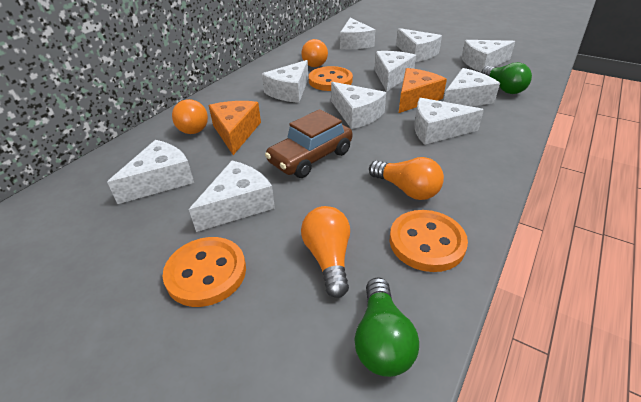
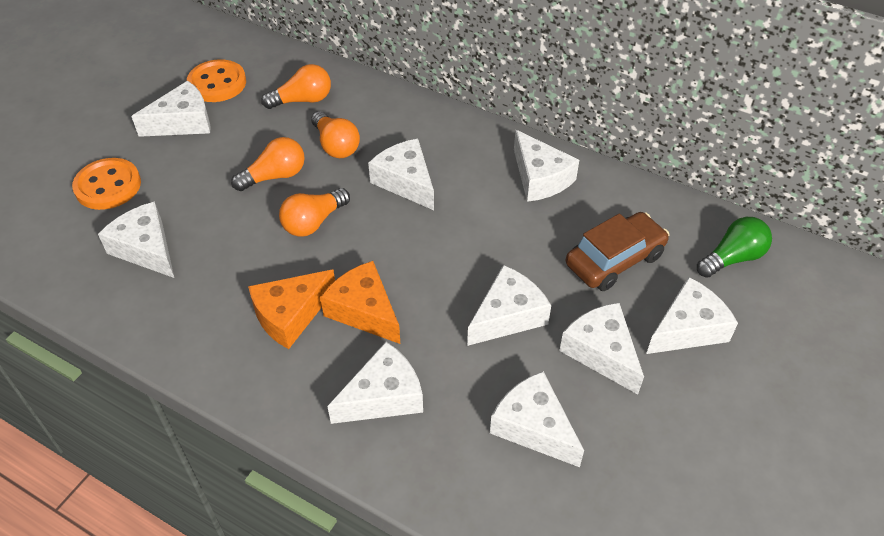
green light bulb: 2 -> 1
orange button: 3 -> 2
white cheese: 10 -> 9

